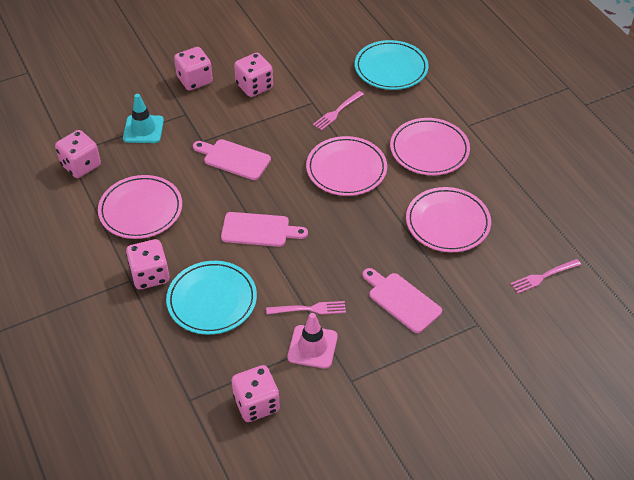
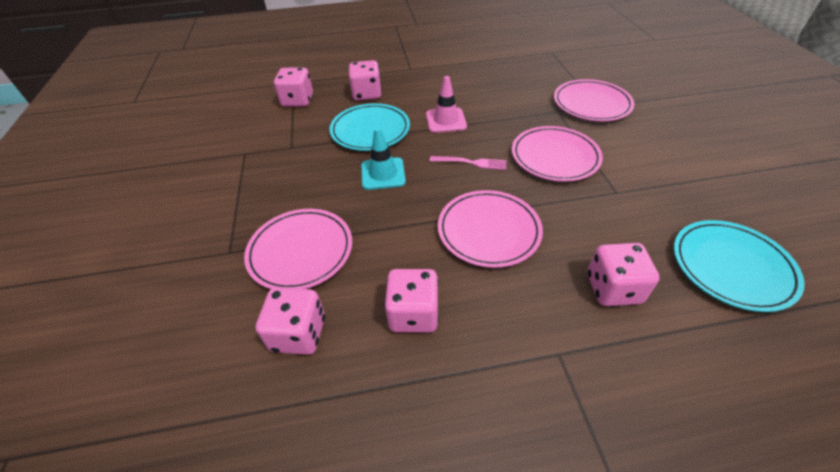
pink cutting board: 3 -> 0
pink fork: 3 -> 1

